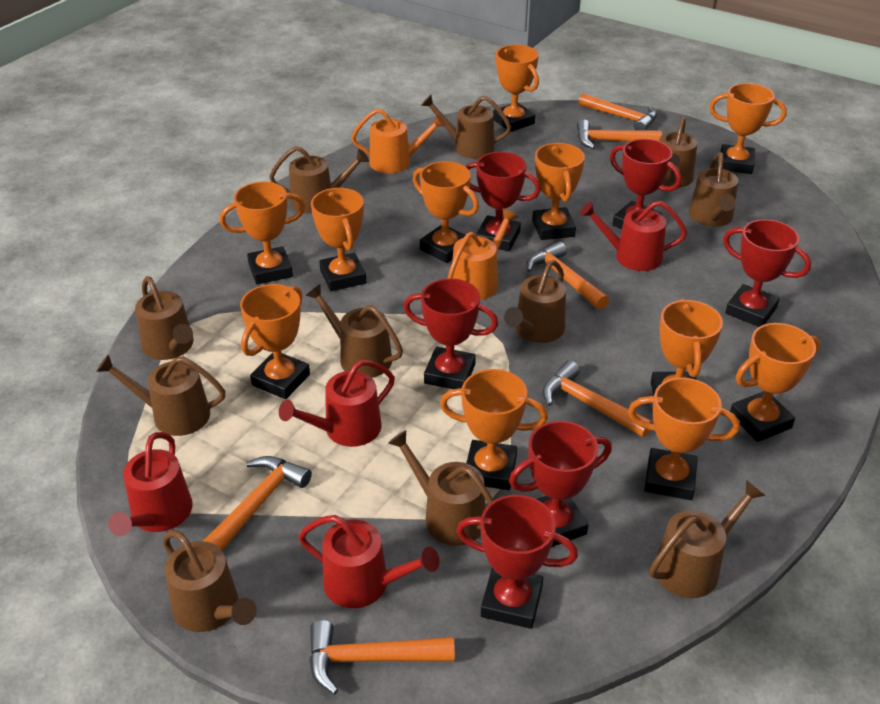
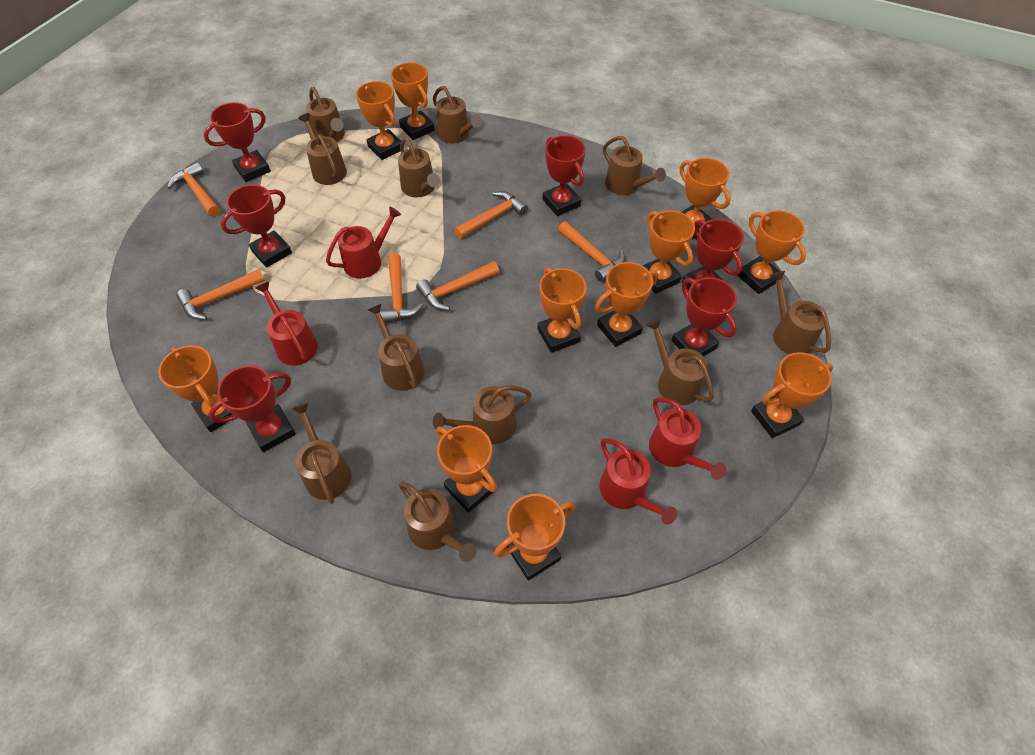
orange watering can: 2 -> 0

